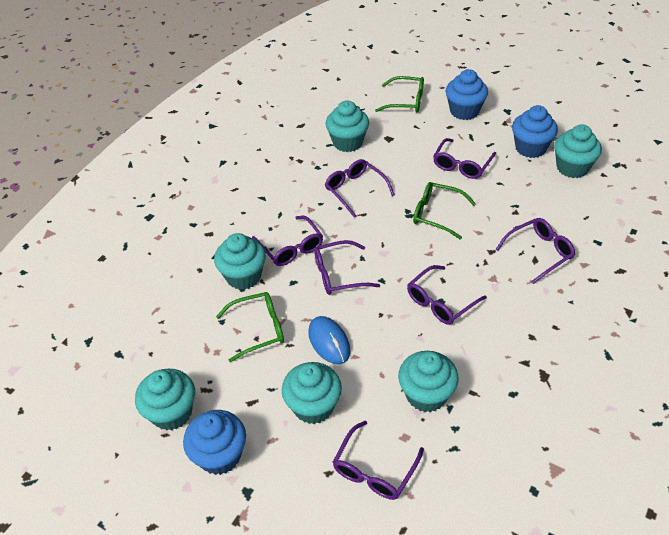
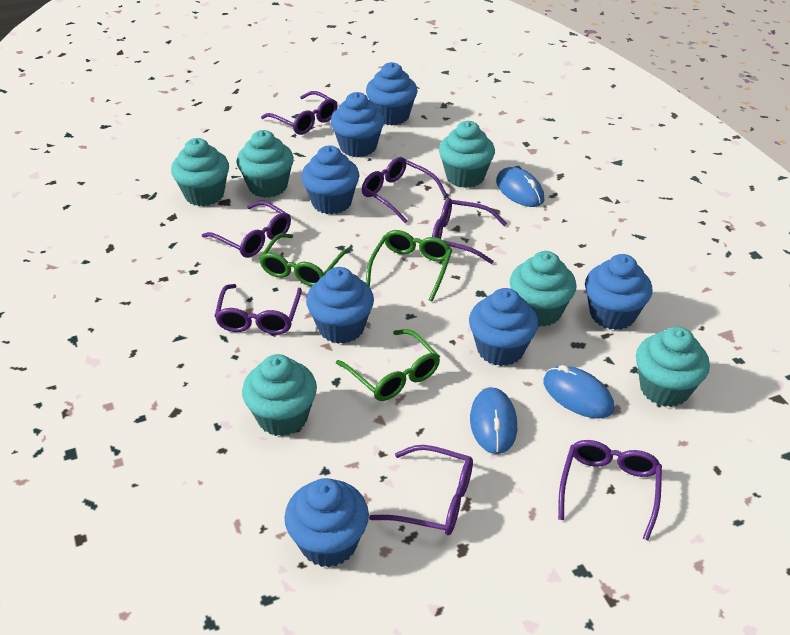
blue cupcake: 3 -> 7
blue mouse: 1 -> 3

